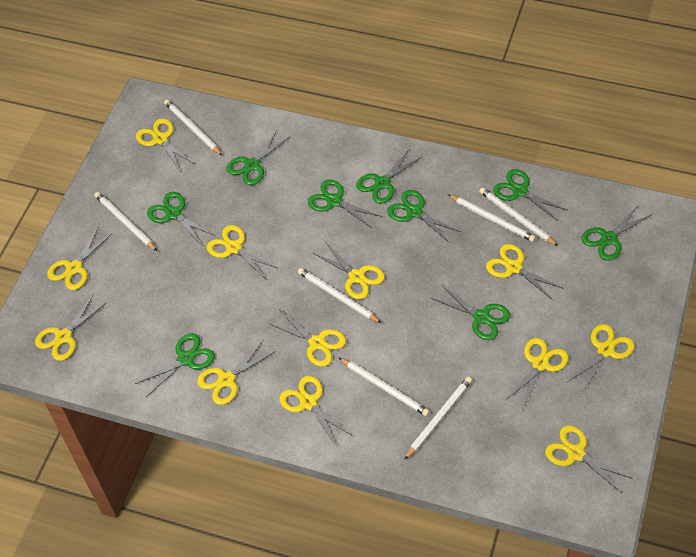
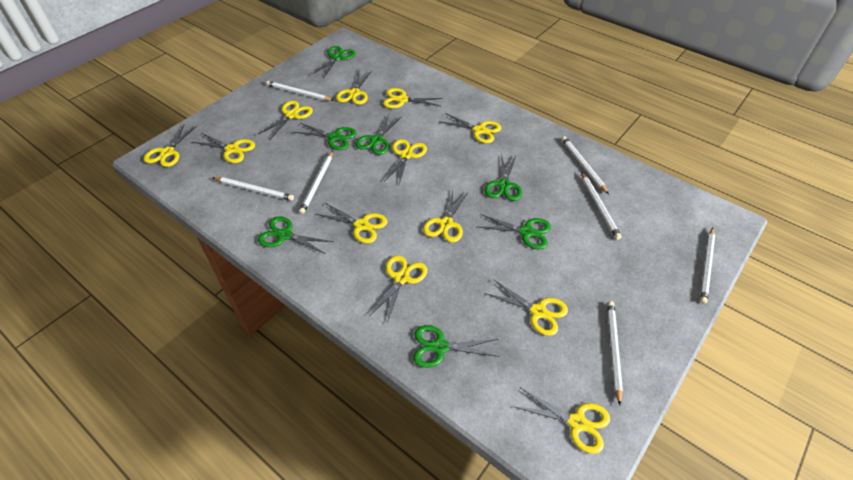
green scissors: 9 -> 7

